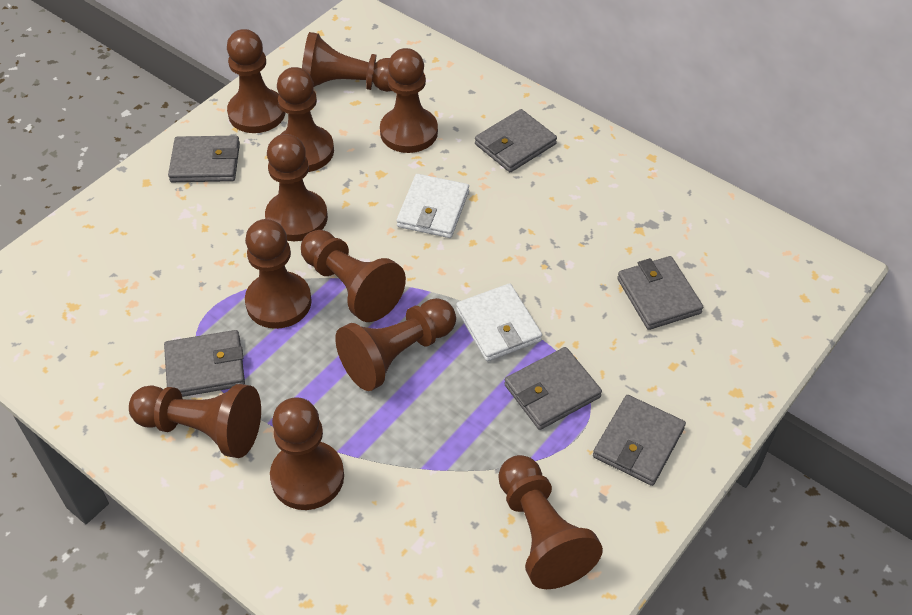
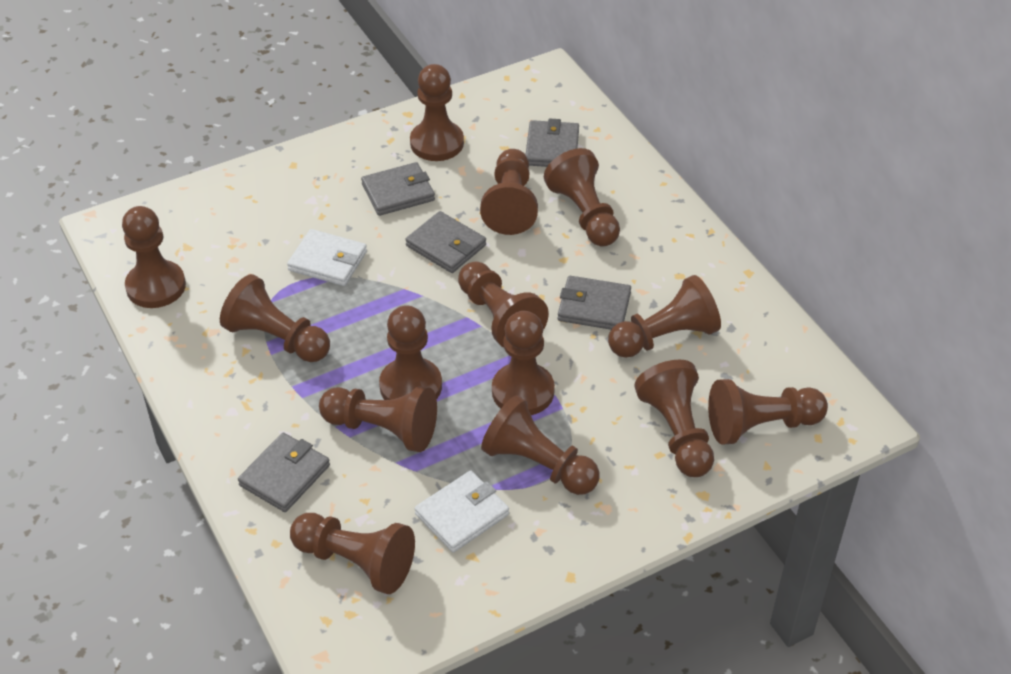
brown pawn: 11 -> 14
grey wallet: 6 -> 5

